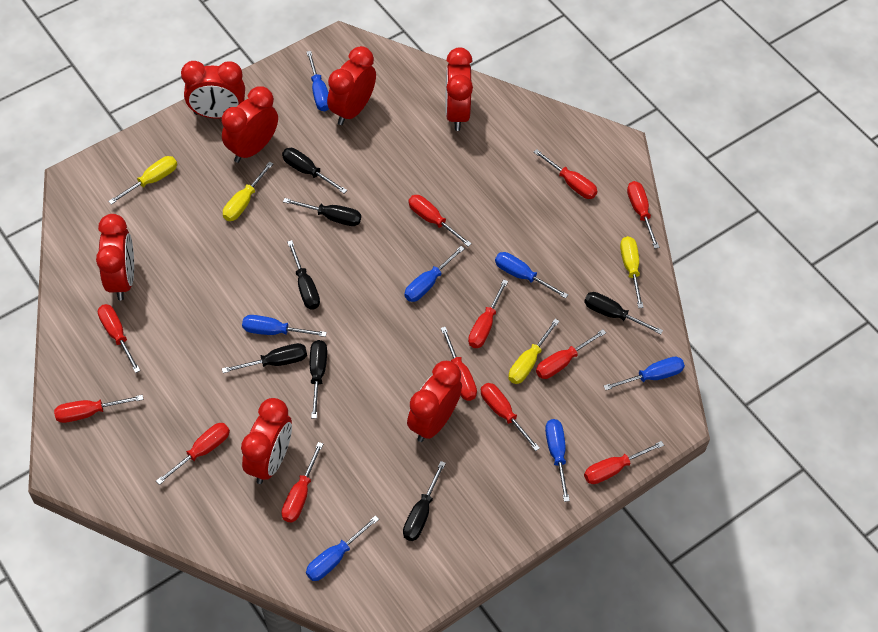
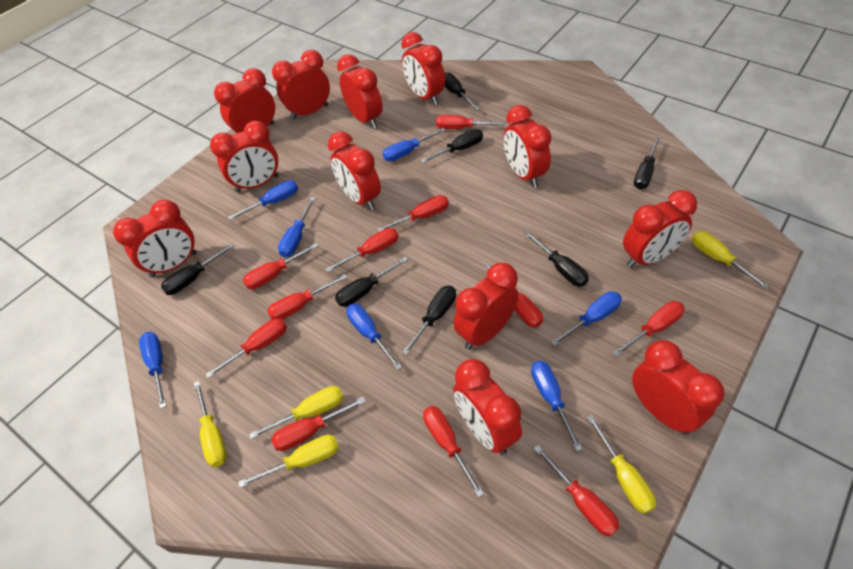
red clock: 7 -> 12
red screwdriver: 12 -> 11
yellow screwdriver: 4 -> 5

